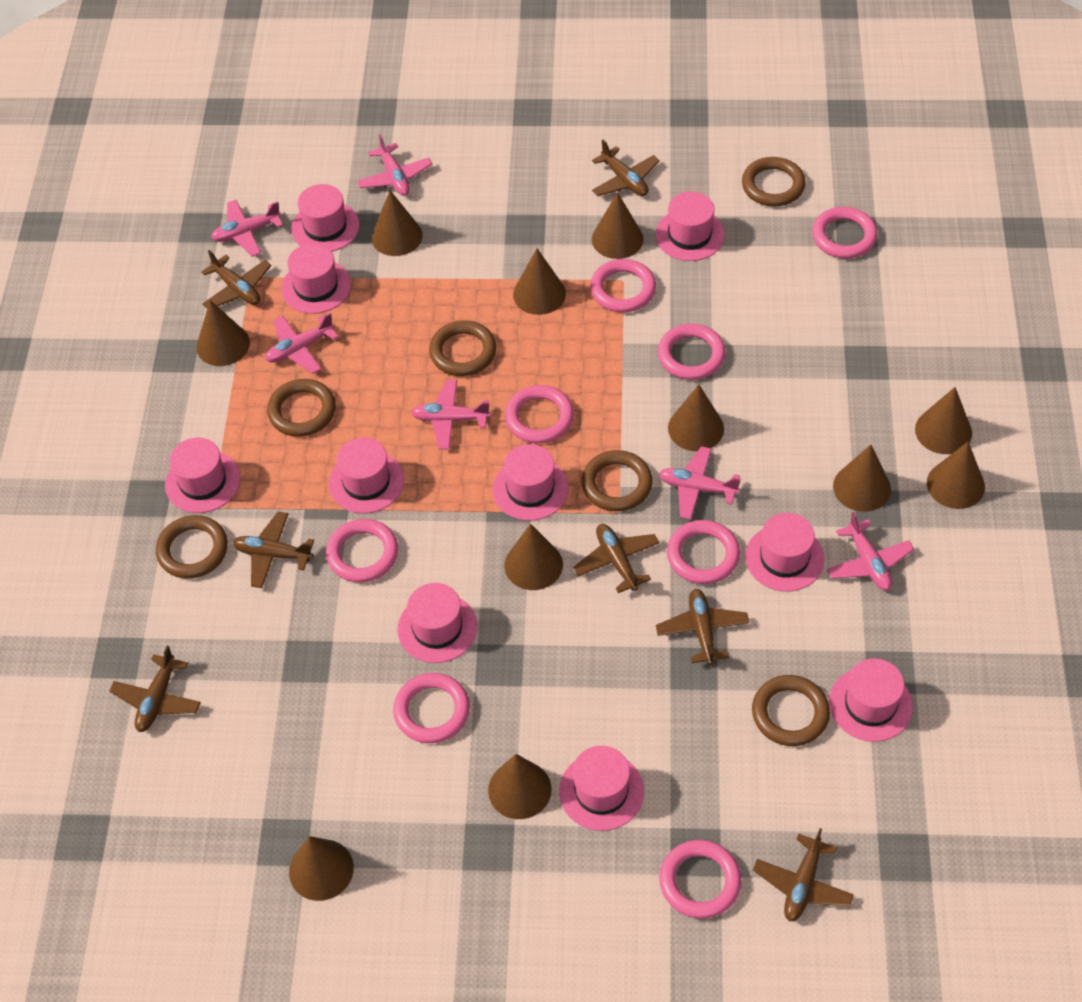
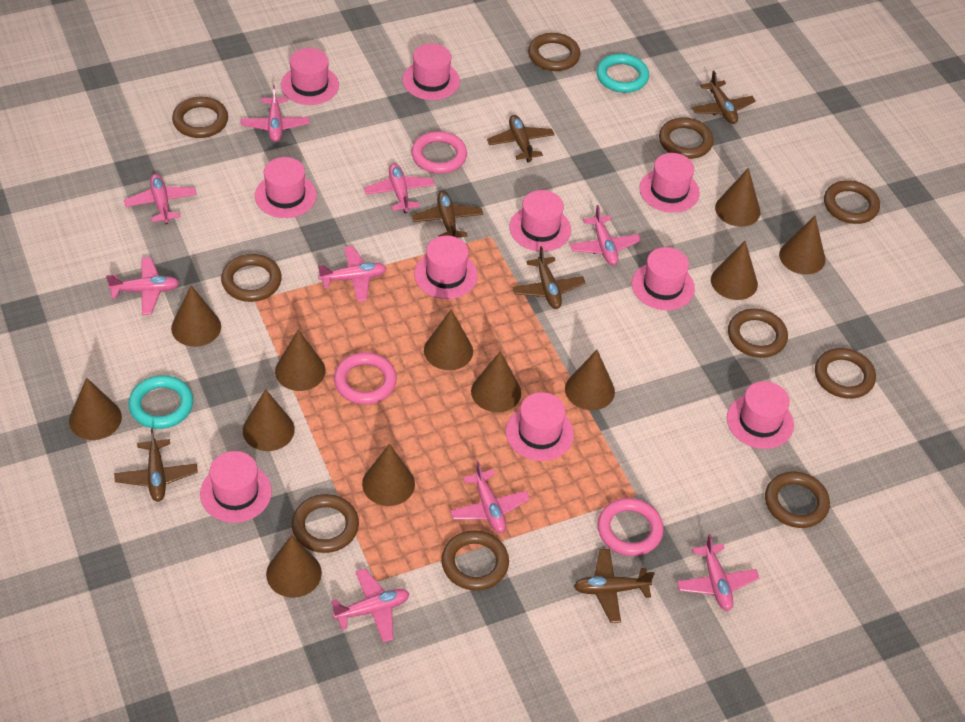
brown cone: 11 -> 12
brown plane: 7 -> 6
brown ring: 6 -> 10
pink plane: 6 -> 9
pink ring: 8 -> 3
turquoise ring: 0 -> 2

